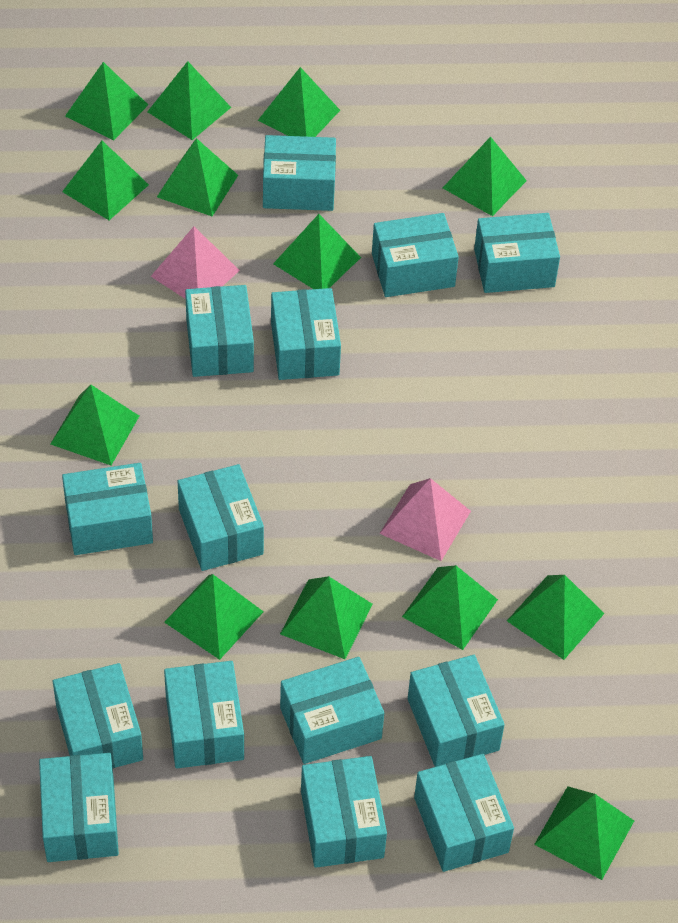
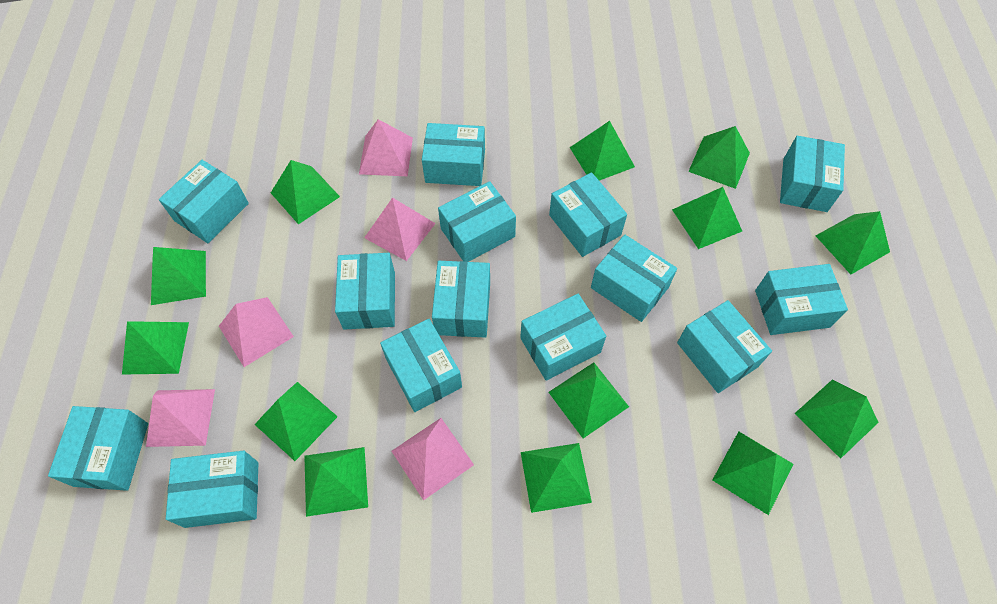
pink pyramid: 2 -> 5

